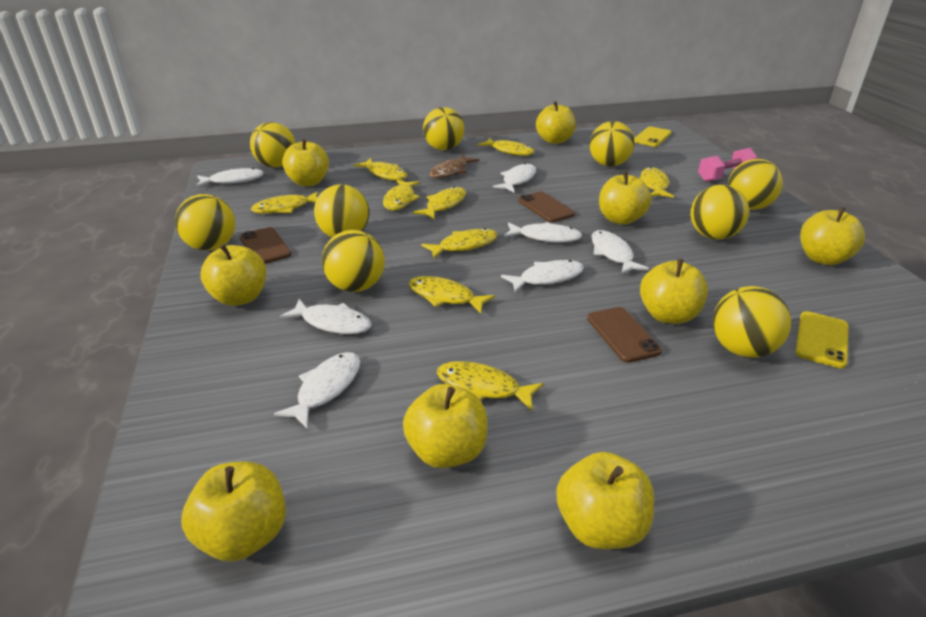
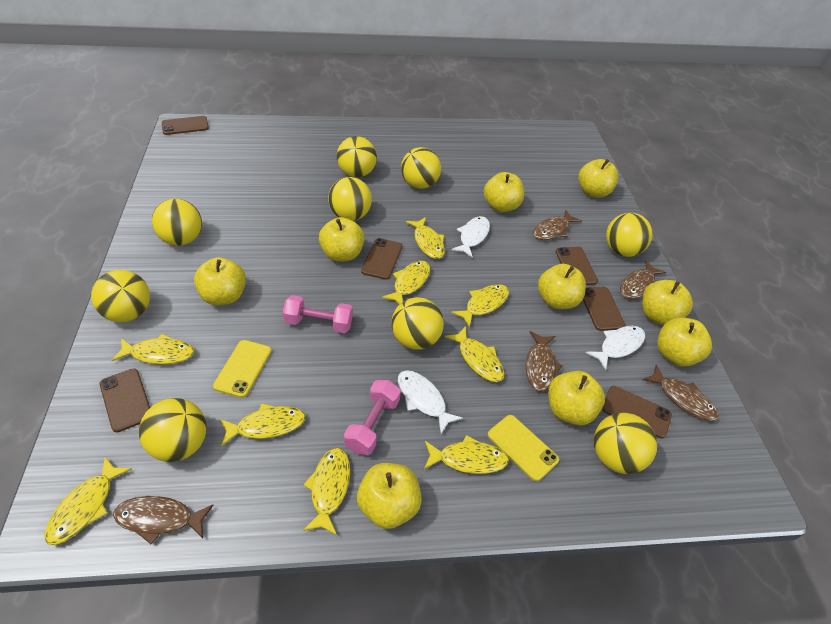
brown fish: 1 -> 5
brown phone: 3 -> 6
pink dumbbell: 1 -> 2
white fish: 7 -> 3

